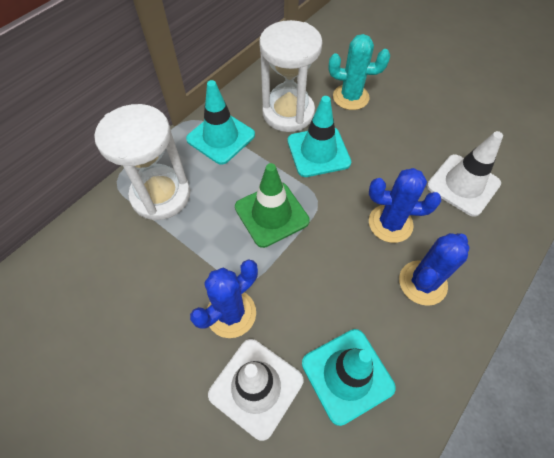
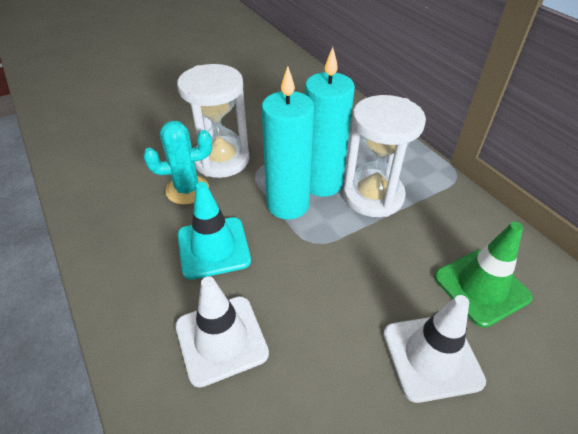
blue cactus: 3 -> 0
turquoise candle: 0 -> 2
turquoise traffic cone: 3 -> 1

